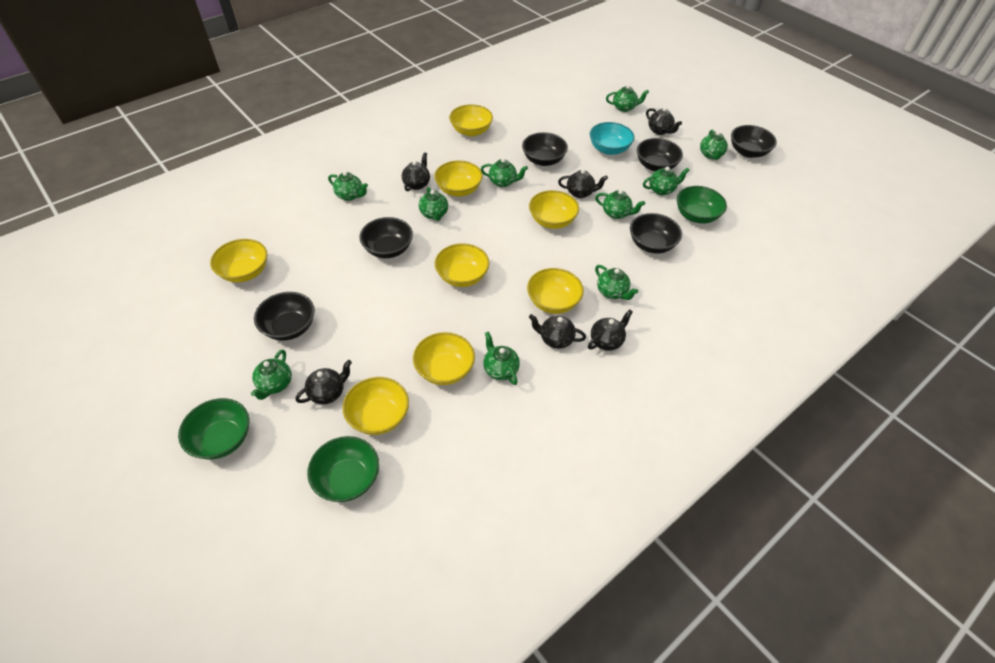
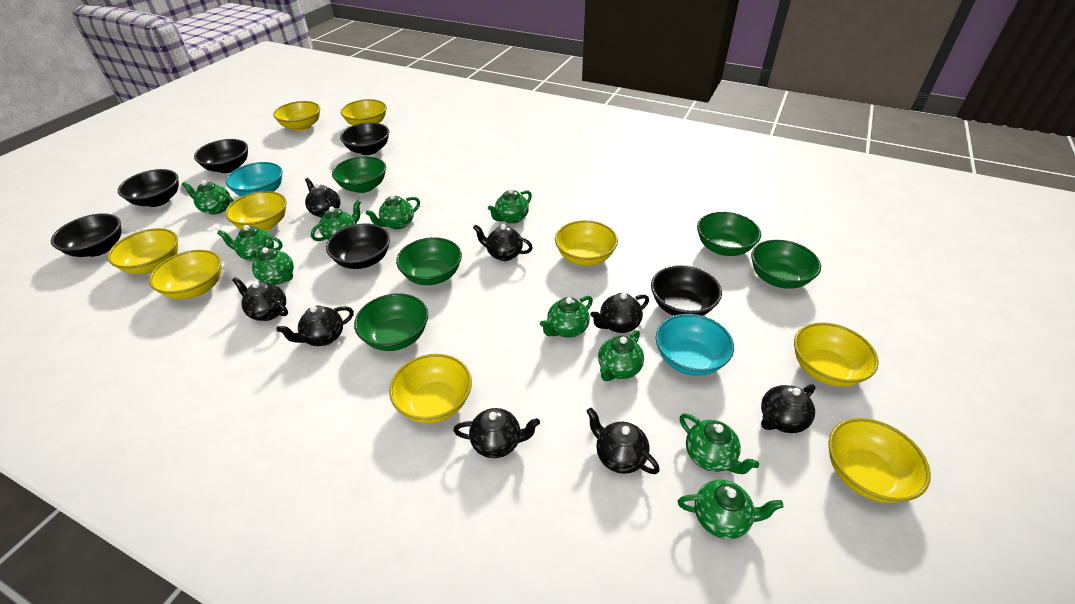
black teapot: 6 -> 8
green bowl: 3 -> 5
turquoise bowl: 1 -> 2
yellow bowl: 8 -> 9

